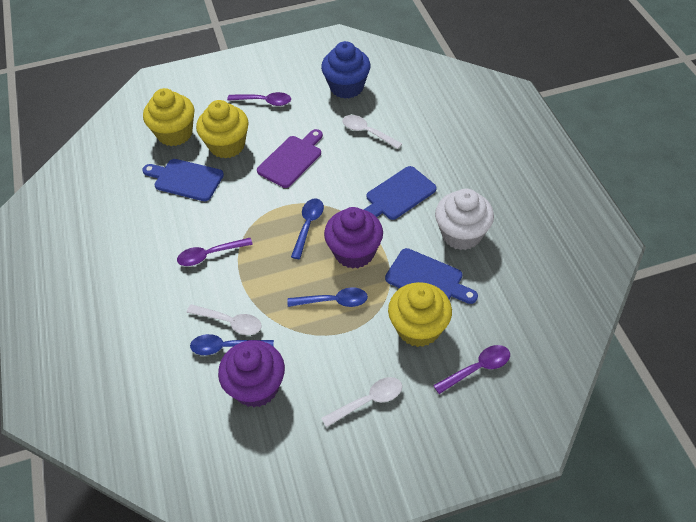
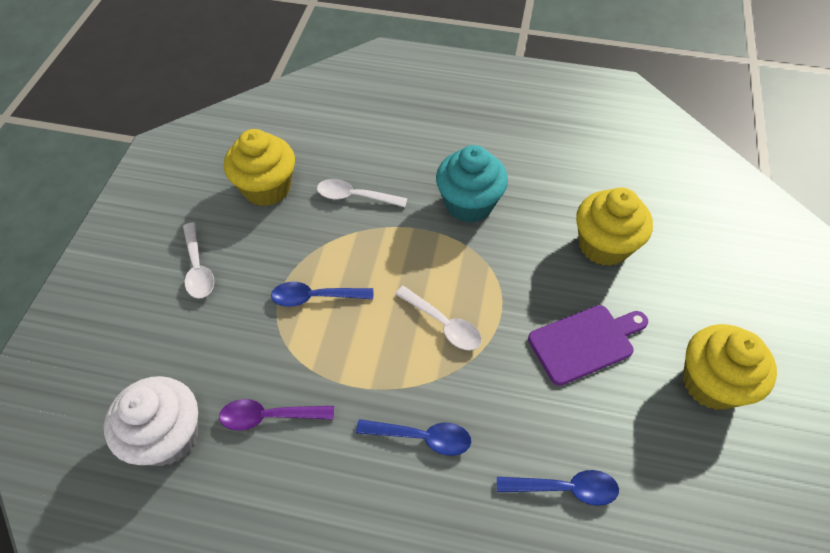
blue cupcake: 1 -> 0
blue cutting board: 3 -> 0
purple cupcake: 2 -> 0
purple spoon: 3 -> 1
turquoise cupcake: 0 -> 1

